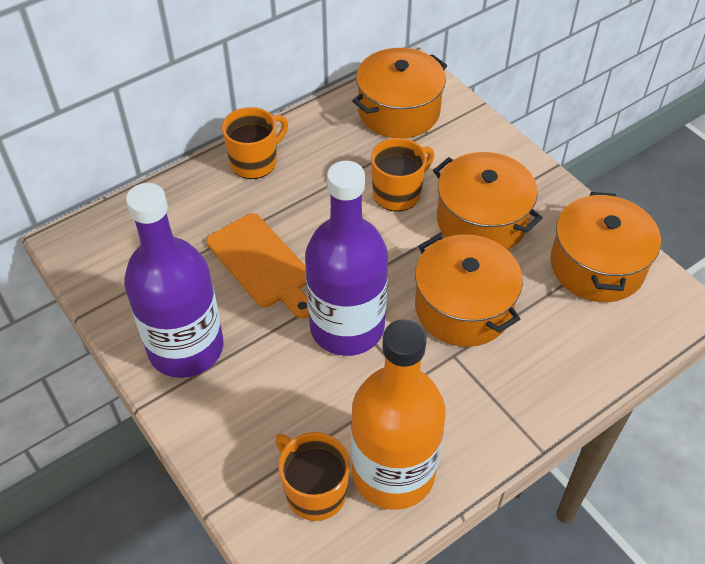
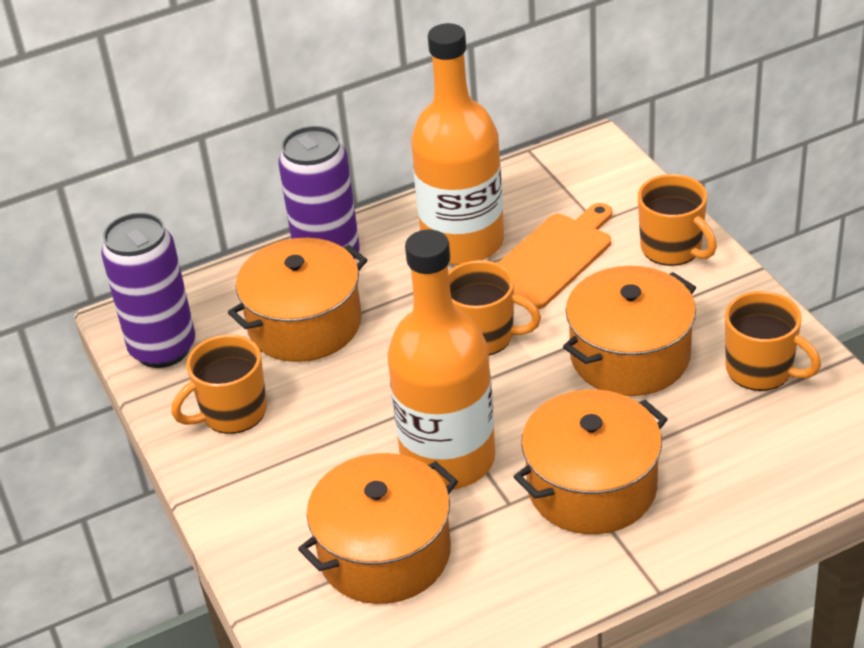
orange bottle: 1 -> 2
orange mug: 3 -> 4
purple bottle: 2 -> 0
purple can: 0 -> 2

